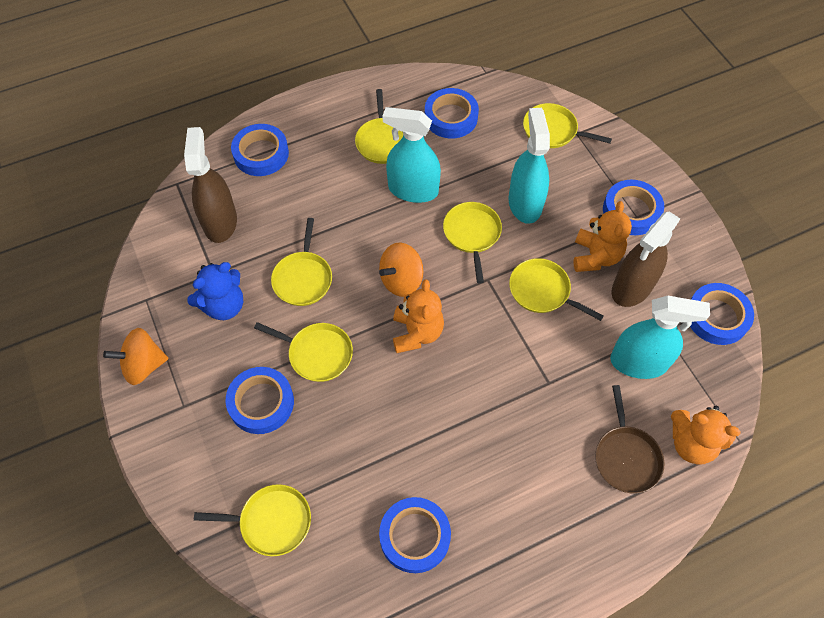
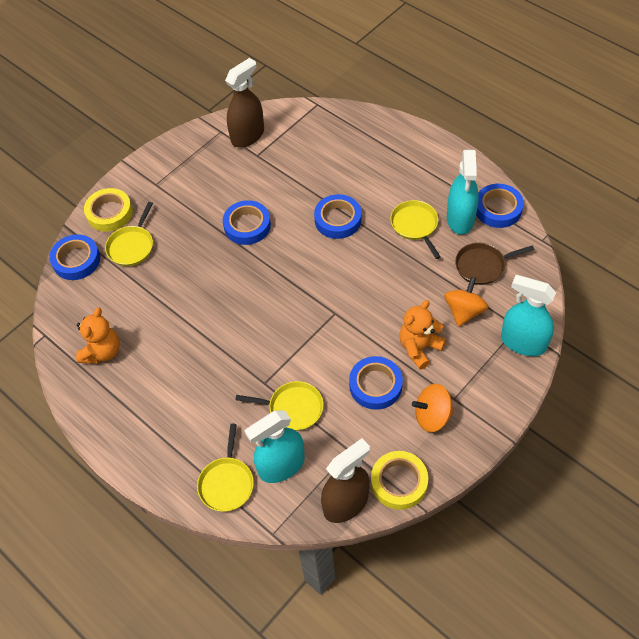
blue tape: 6 -> 5
blue teddy bear: 1 -> 0
orange teddy bear: 3 -> 2
yellow pan: 7 -> 4
yellow tape: 0 -> 2

